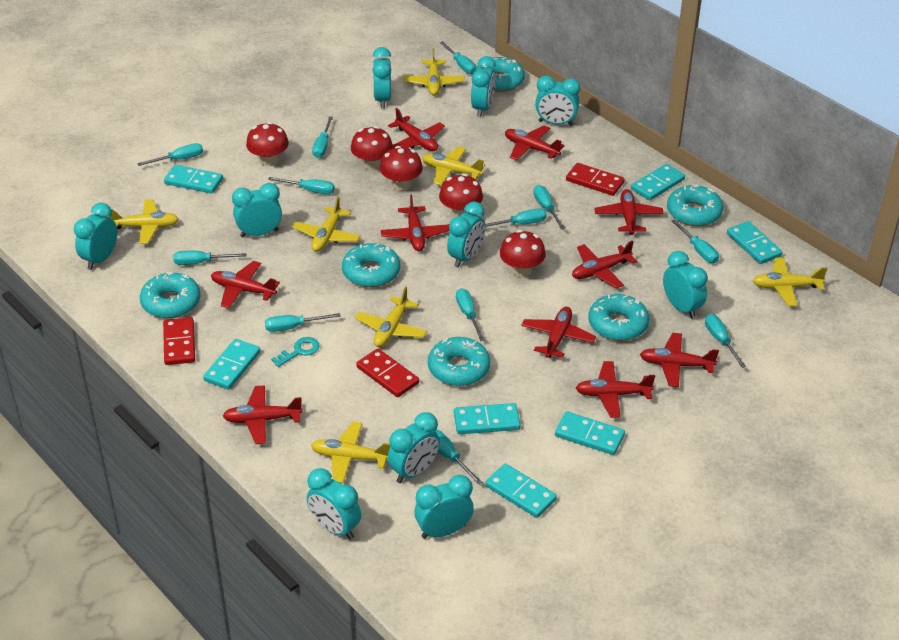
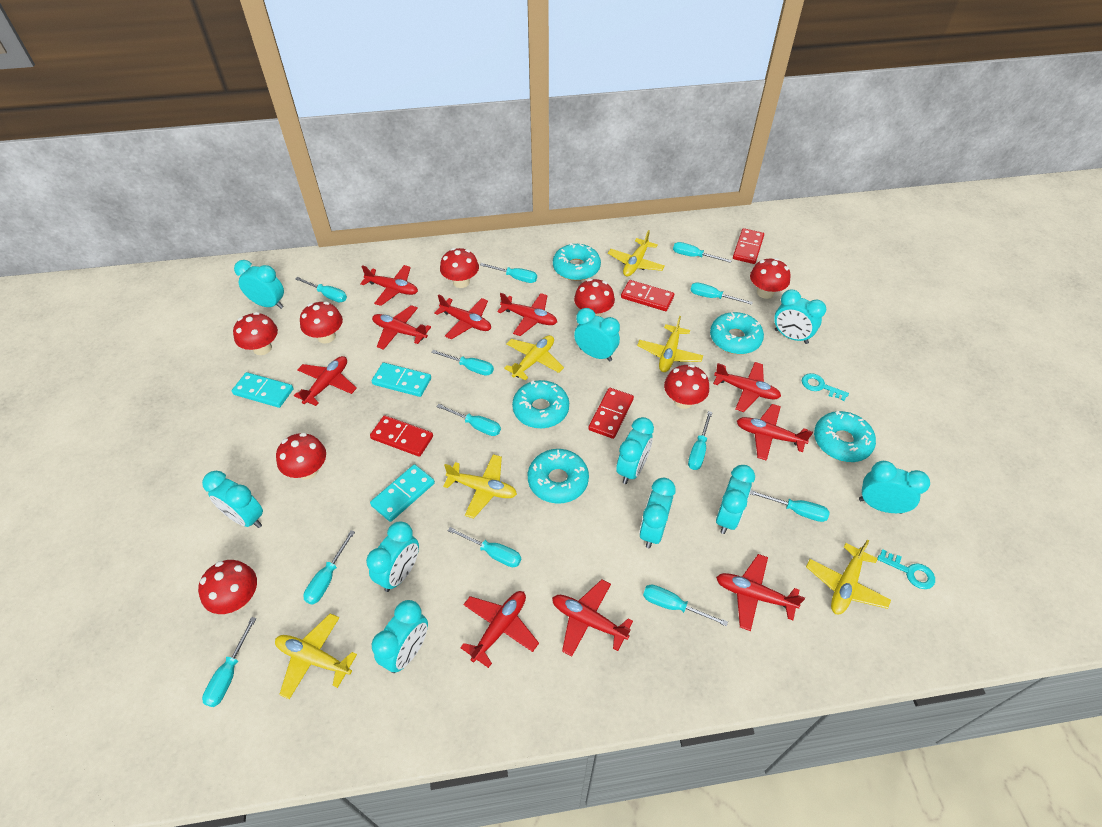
red domino: 3 -> 4
red mushroom: 5 -> 8
turquoise domino: 7 -> 3
turquoise donut: 6 -> 5
turquoise key: 1 -> 2
yellow plane: 7 -> 6

